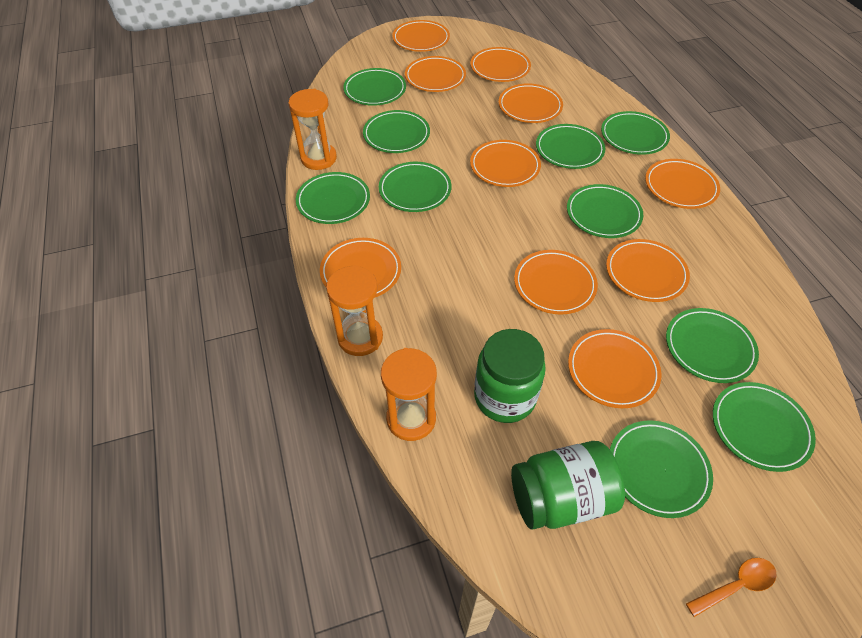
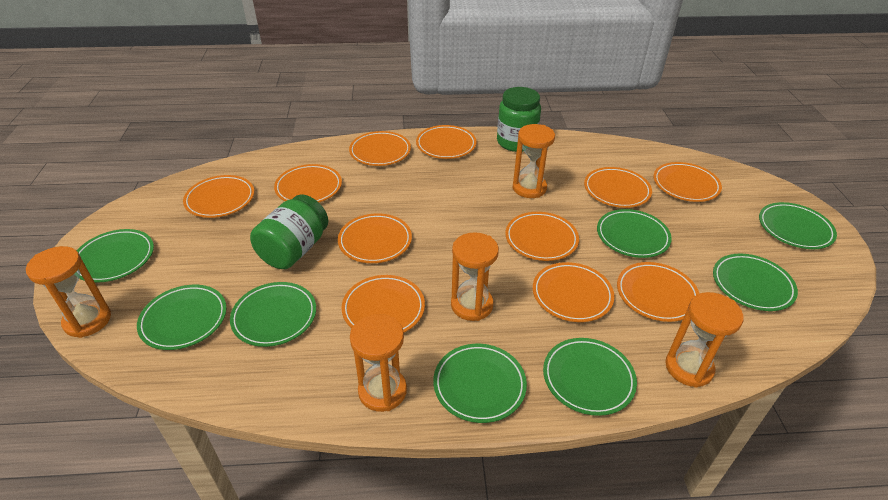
green plate: 10 -> 8
orange hourglass: 3 -> 5
orange plate: 10 -> 11
orange spoon: 1 -> 0

